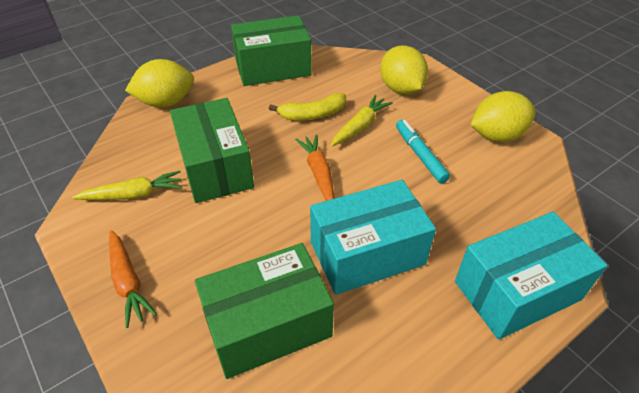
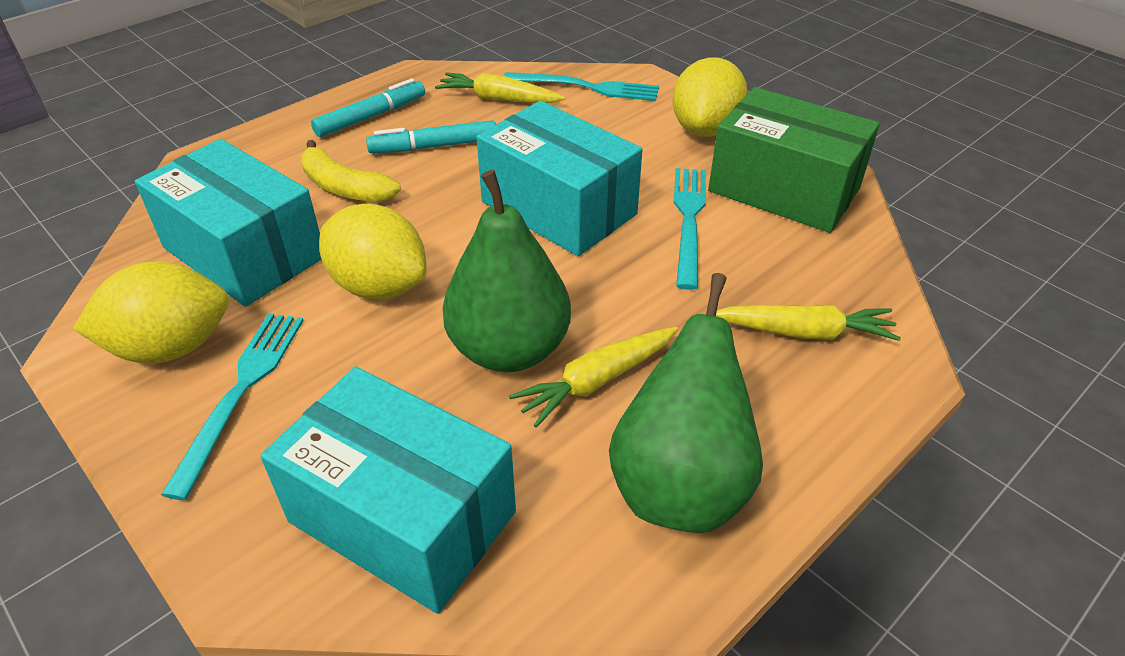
green box: 3 -> 1
green pear: 0 -> 2
orange carrot: 2 -> 0
turquoise box: 2 -> 3
turquoise fork: 0 -> 3
turquoise marker: 1 -> 2
yellow carrot: 2 -> 3

